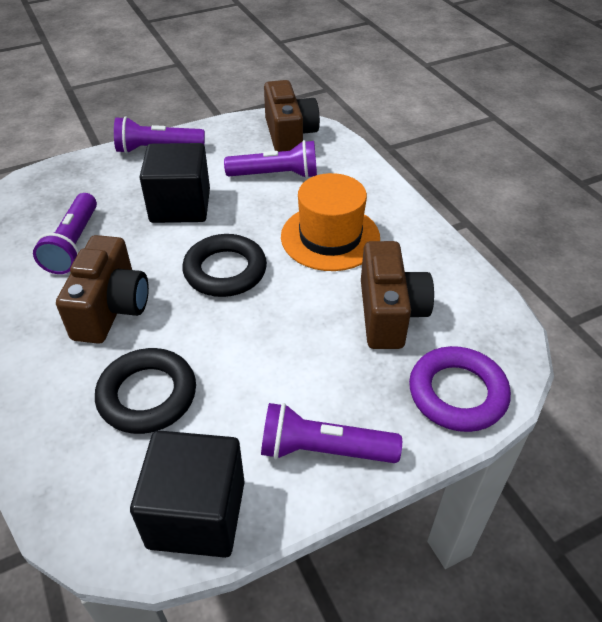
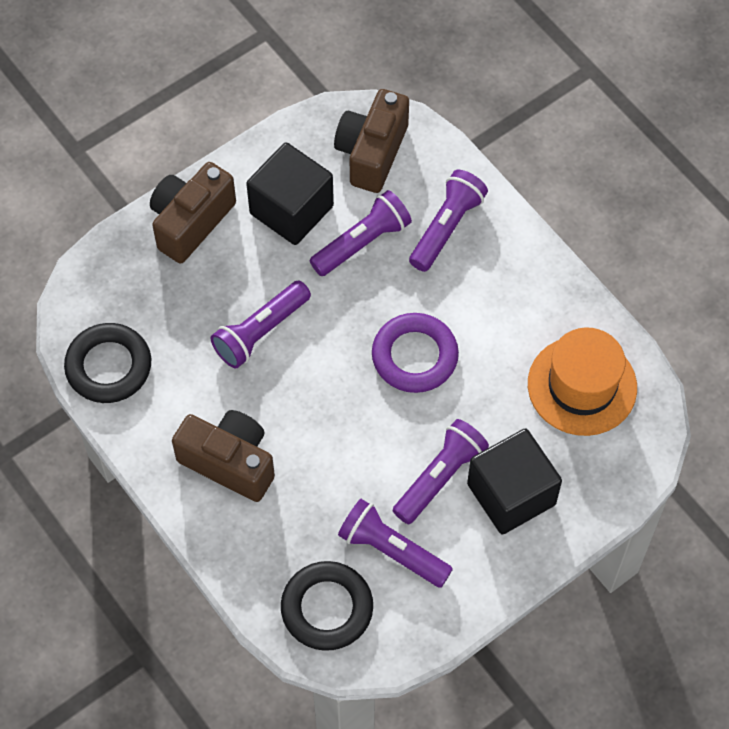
purple flashlight: 4 -> 5

